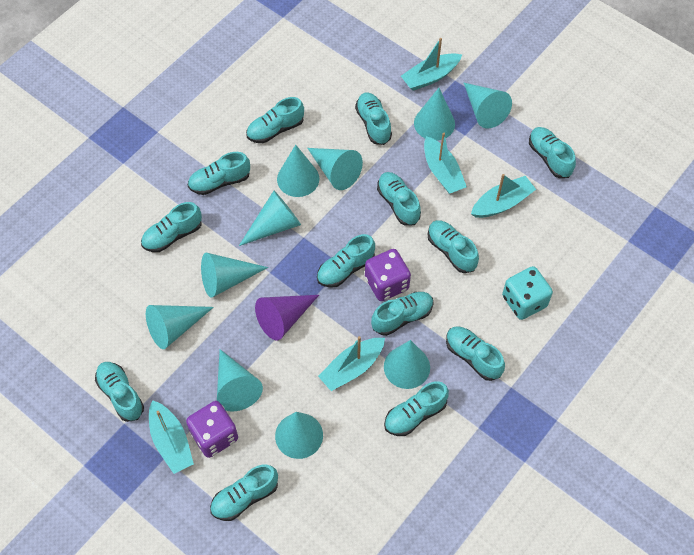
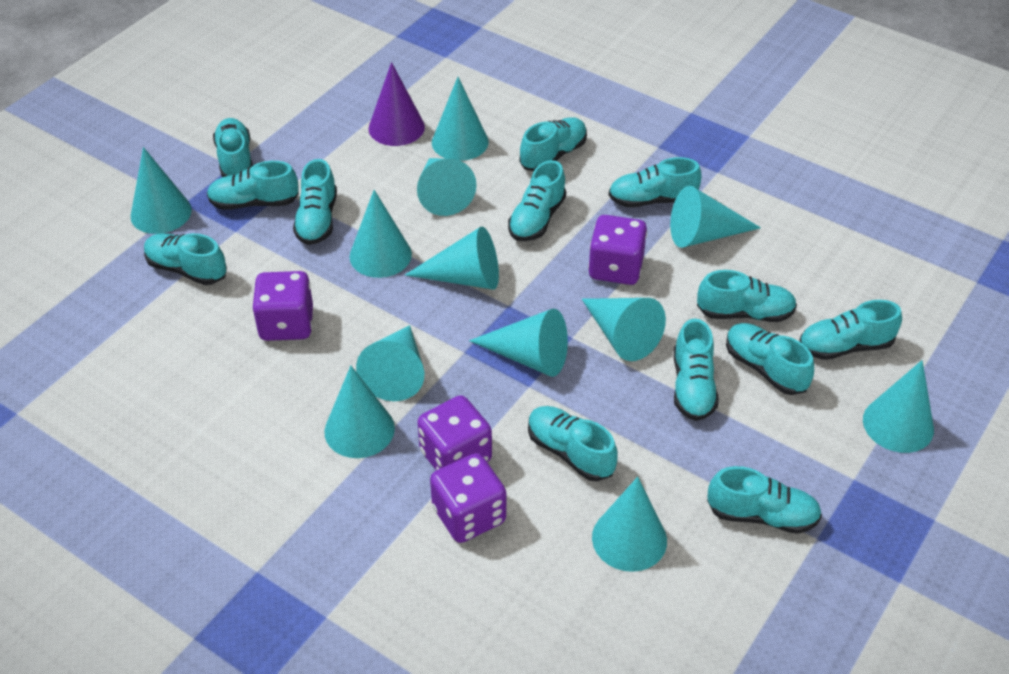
purple dice: 2 -> 4
turquoise boat: 5 -> 0
turquoise cone: 10 -> 12
turquoise dice: 1 -> 0

